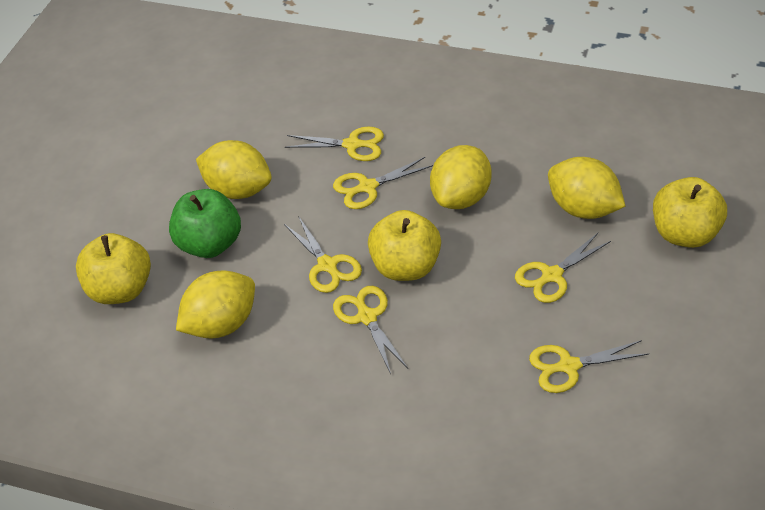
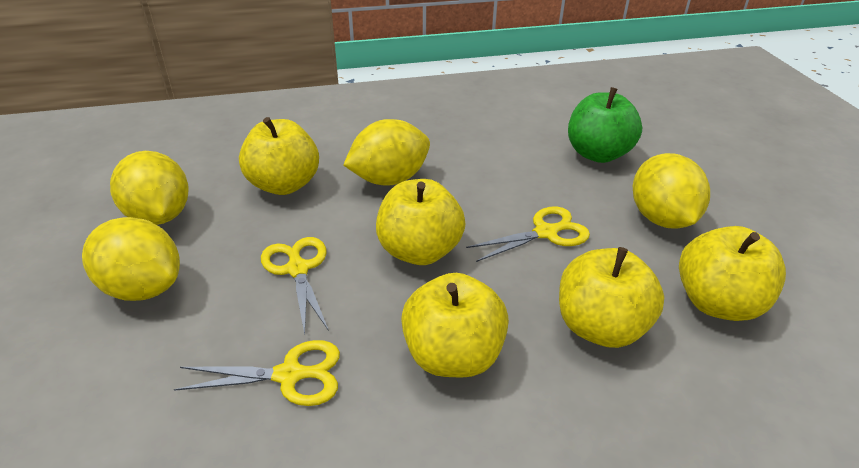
yellow apple: 3 -> 5
yellow scissors: 6 -> 3

